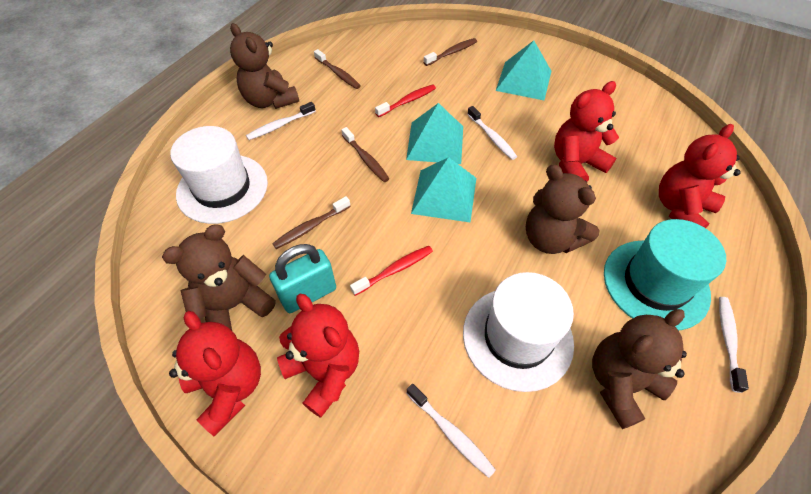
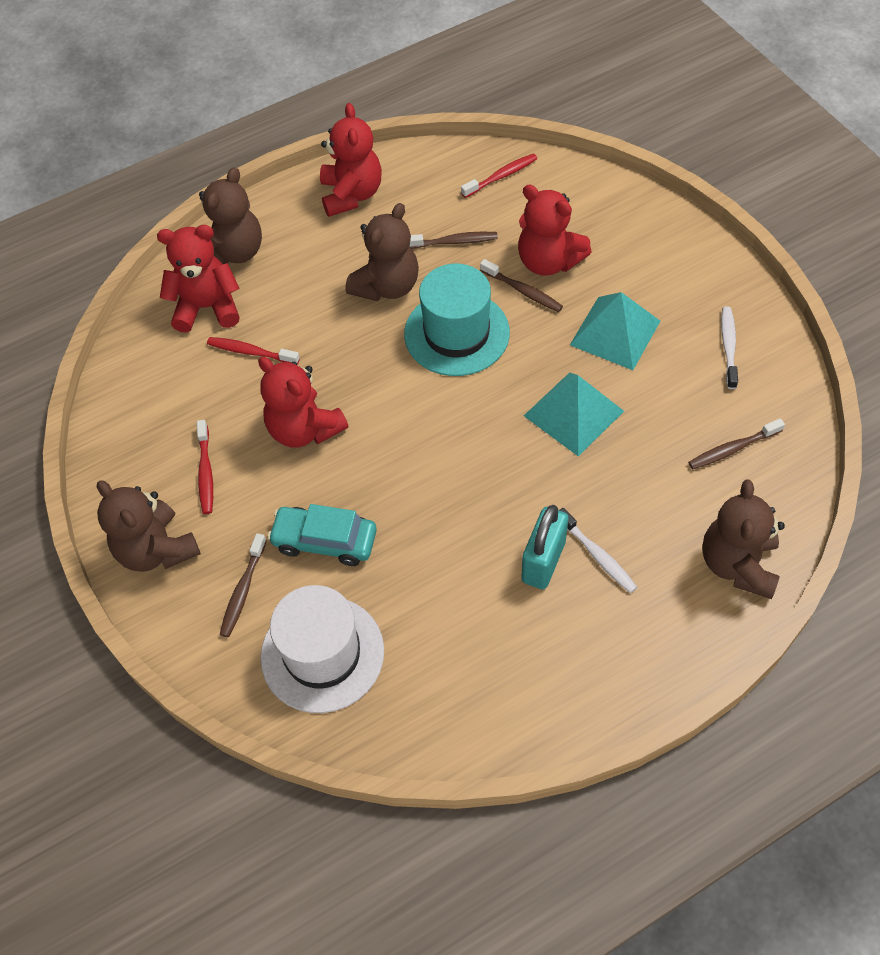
red toothbrush: 2 -> 3
turquoise car: 0 -> 1
turquoise pyramid: 3 -> 2
white hat: 2 -> 1
white toothbrush: 4 -> 2

